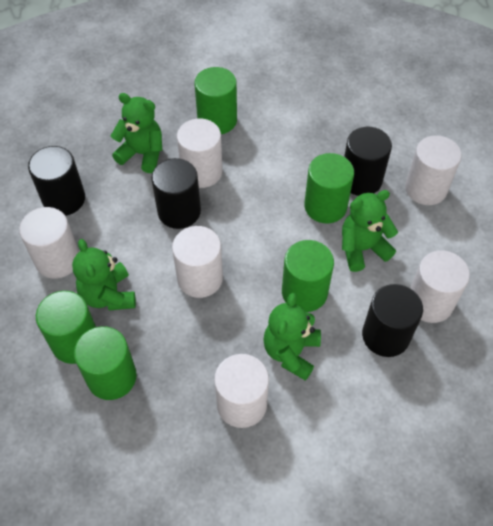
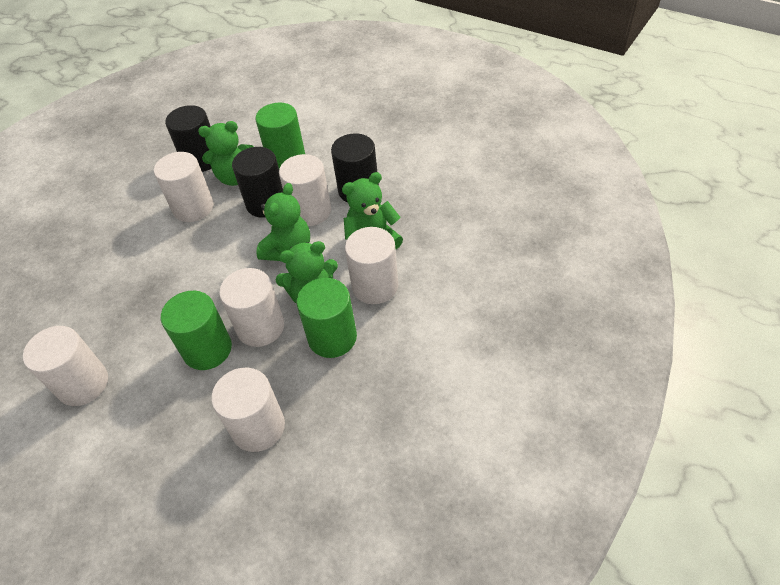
black cylinder: 4 -> 3
green cylinder: 5 -> 3

